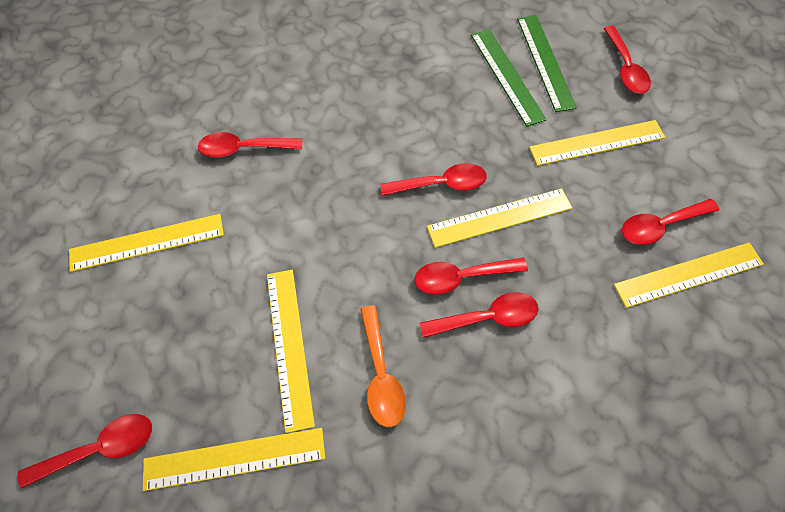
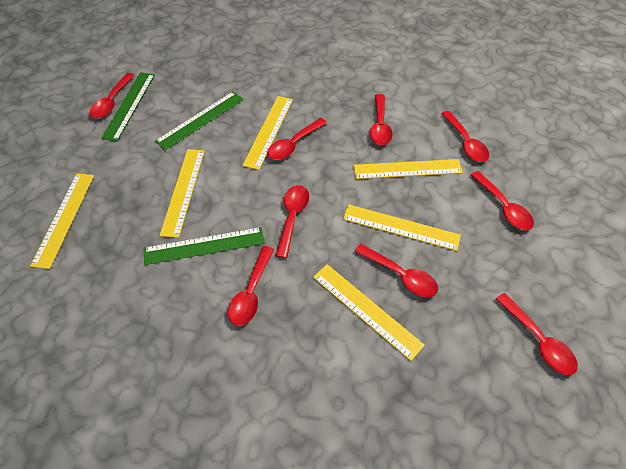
green ruler: 2 -> 3
orange spoon: 1 -> 0
red spoon: 7 -> 9

